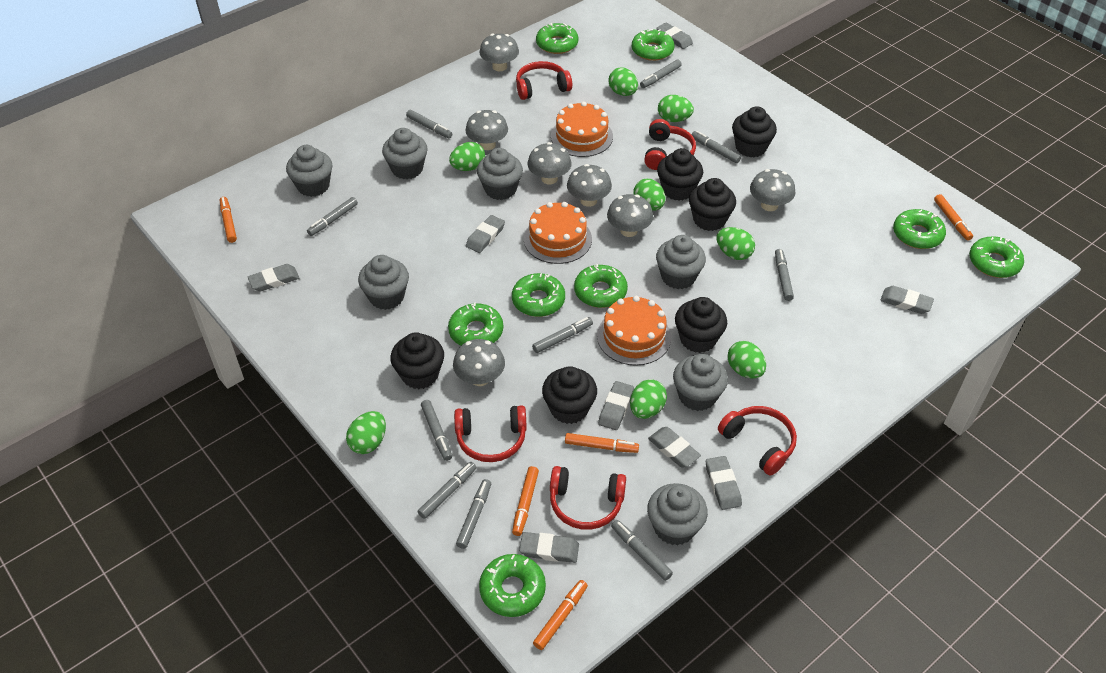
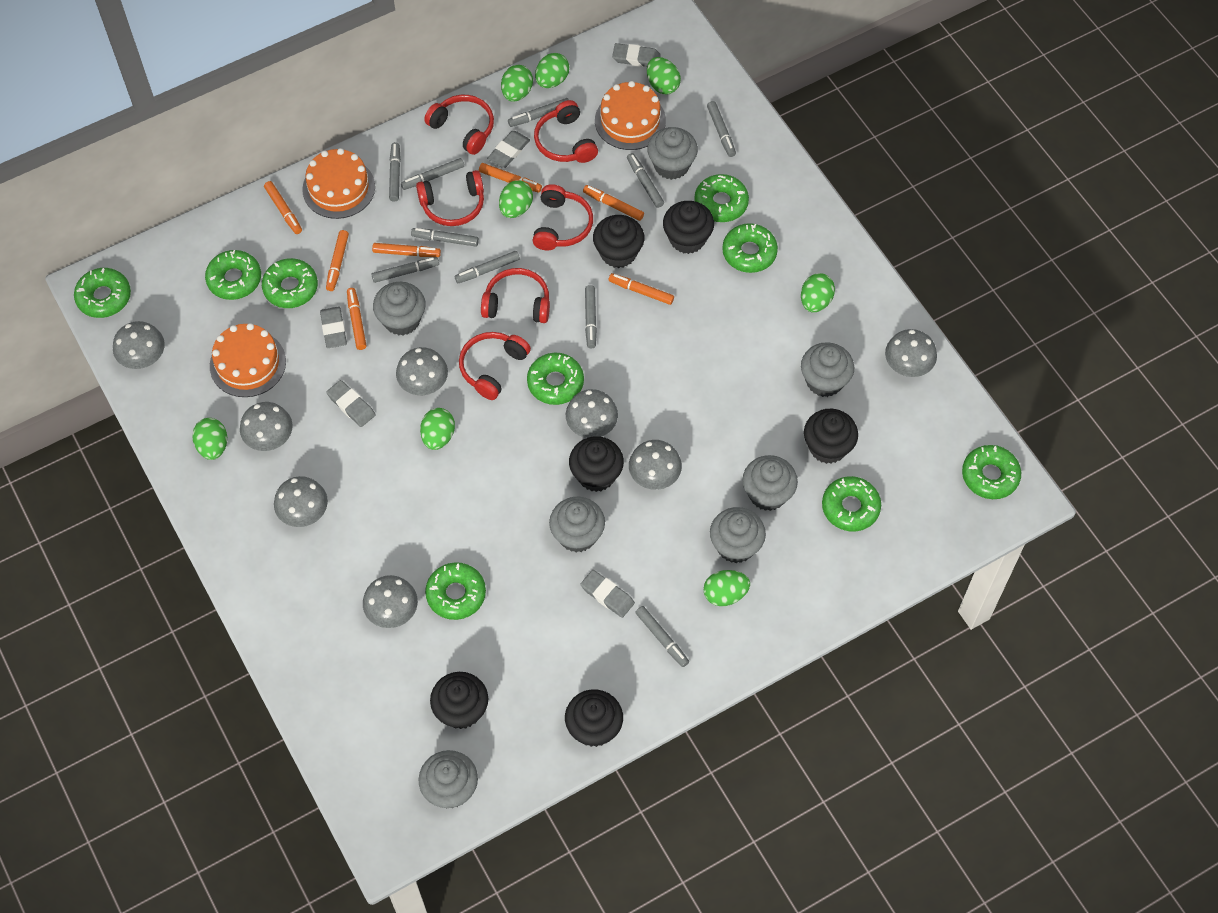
green donut: 8 -> 9
grey eraser: 8 -> 5
grey mushroom: 7 -> 8
orange marker: 5 -> 7
red headphones: 5 -> 6

